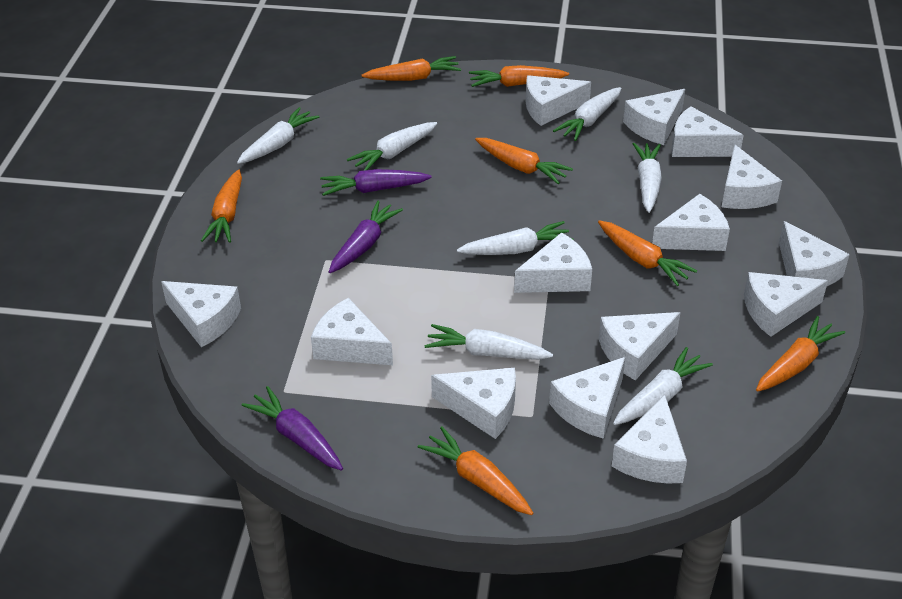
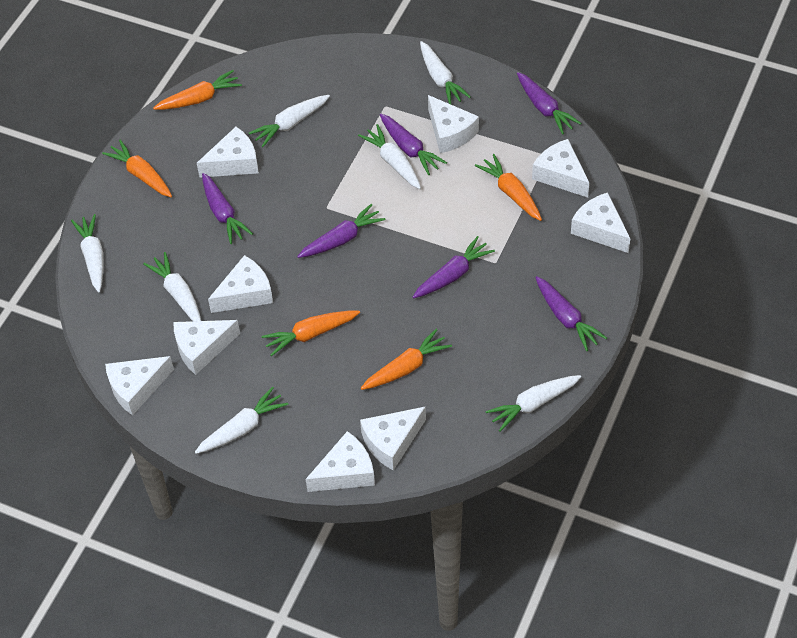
orange carrot: 7 -> 5
purple carrot: 3 -> 6
white cheese: 14 -> 9

